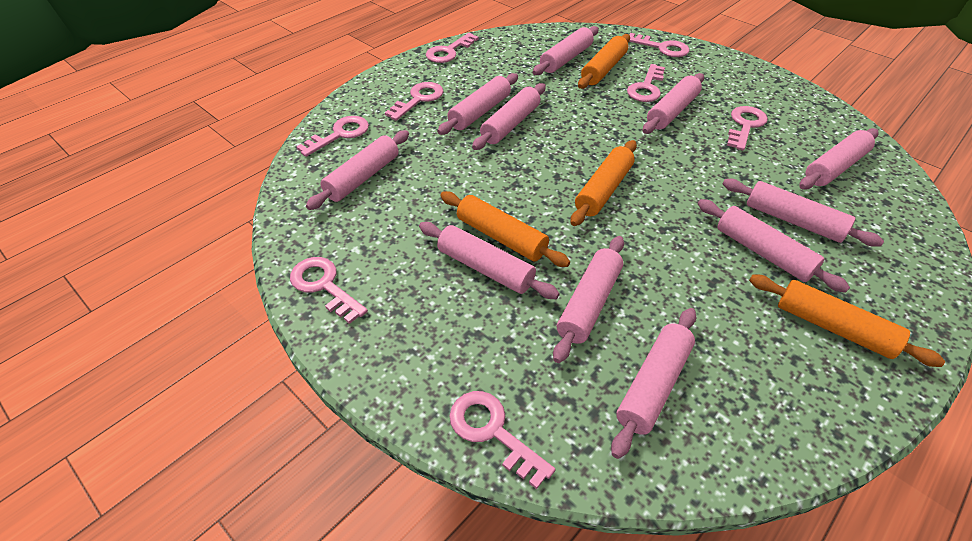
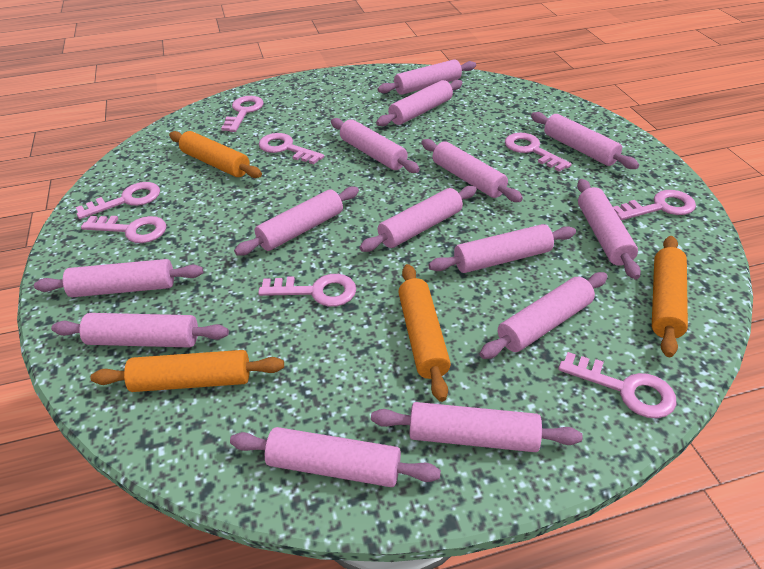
pink rolling pin: 11 -> 14

